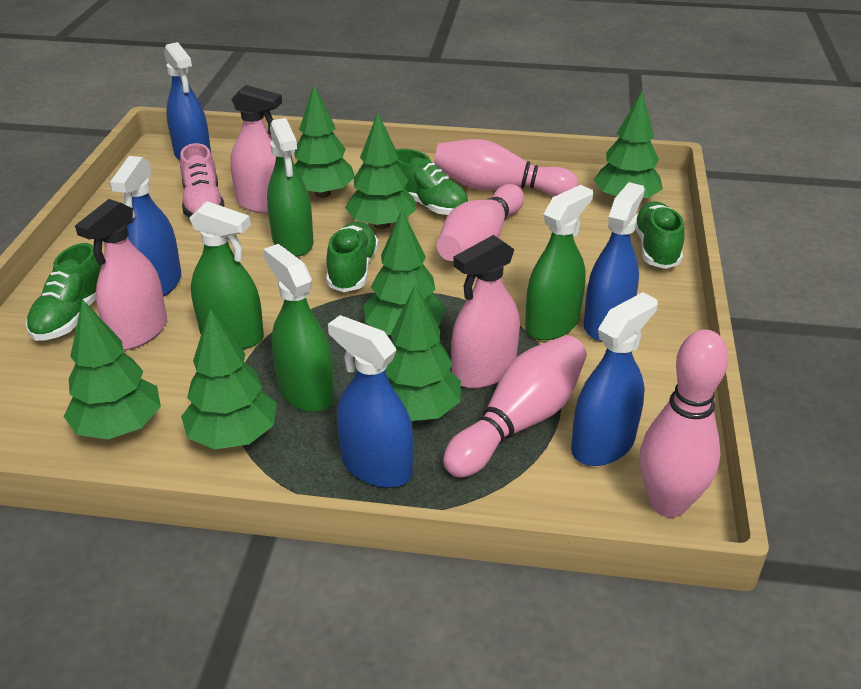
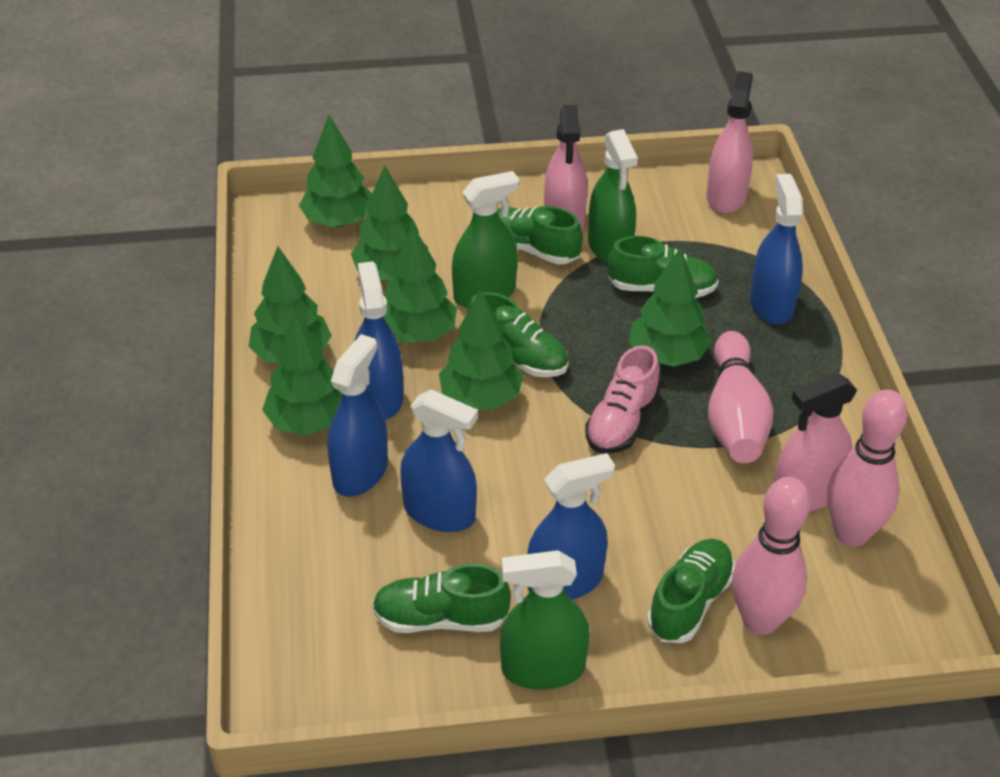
green shoe: 4 -> 5
green spray bottle: 4 -> 3
pink bowling pin: 4 -> 3

